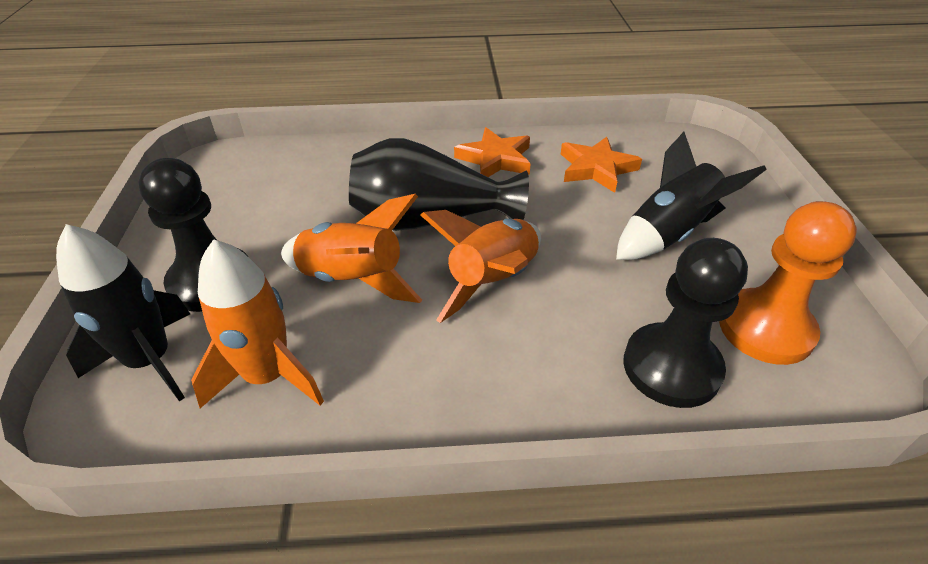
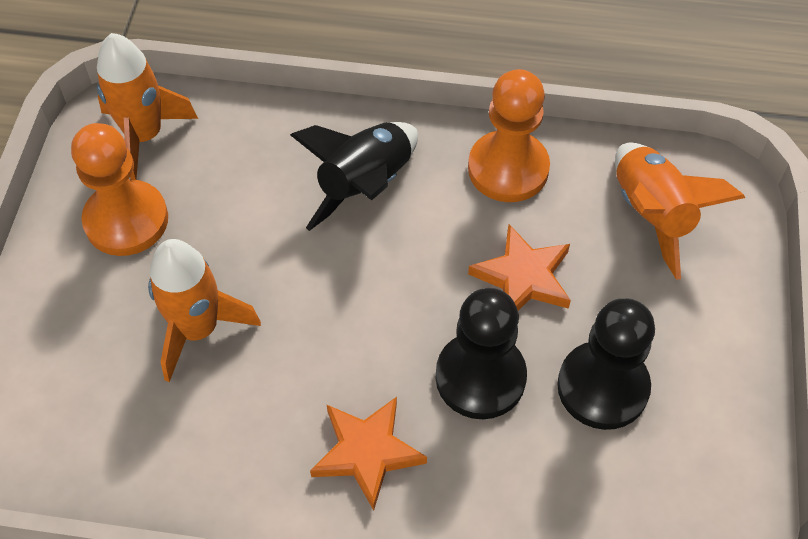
black rocket: 2 -> 1
black vase: 1 -> 0
orange pawn: 1 -> 2

